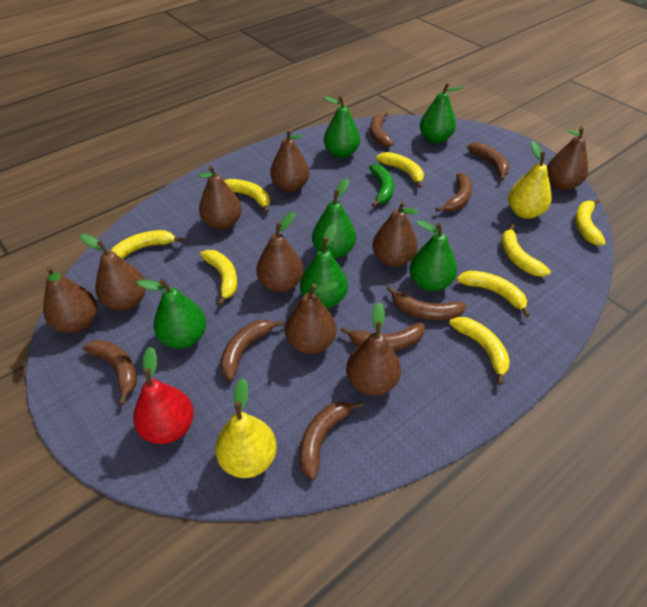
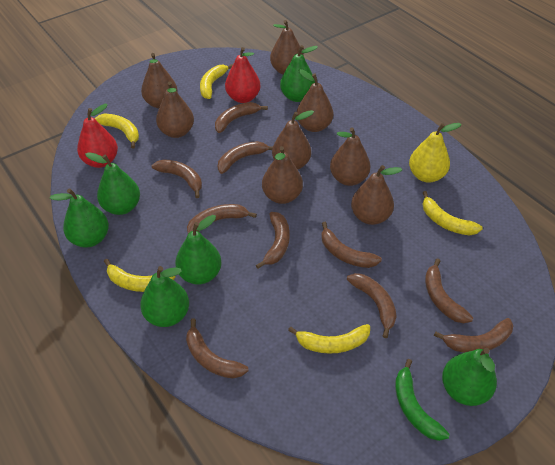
brown banana: 8 -> 10
brown pear: 9 -> 8
red pear: 1 -> 2
yellow banana: 8 -> 5
yellow pear: 2 -> 1

